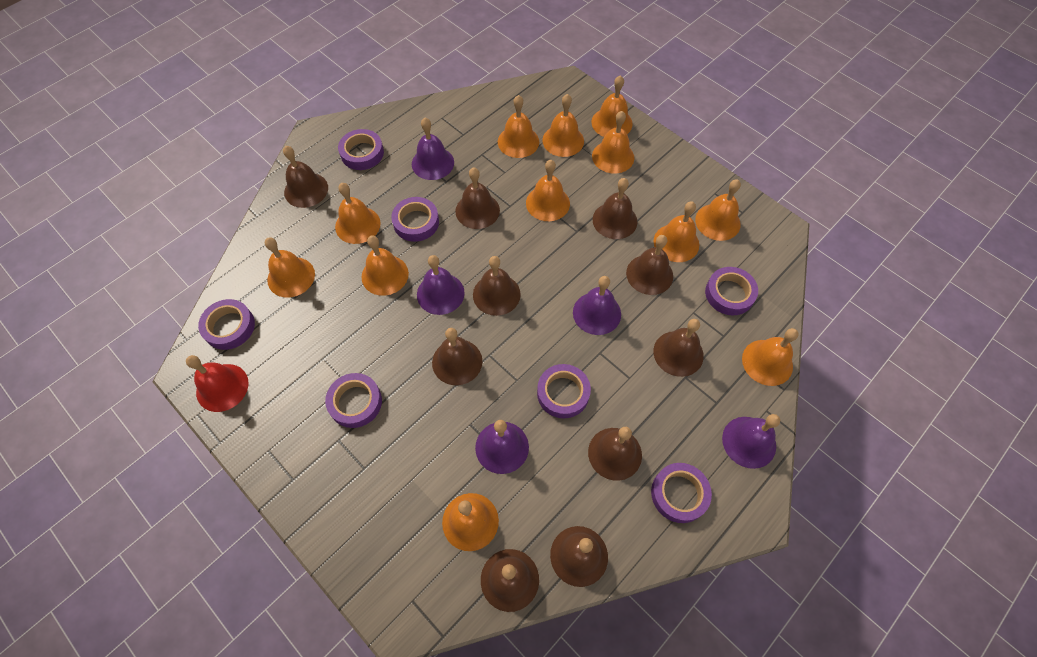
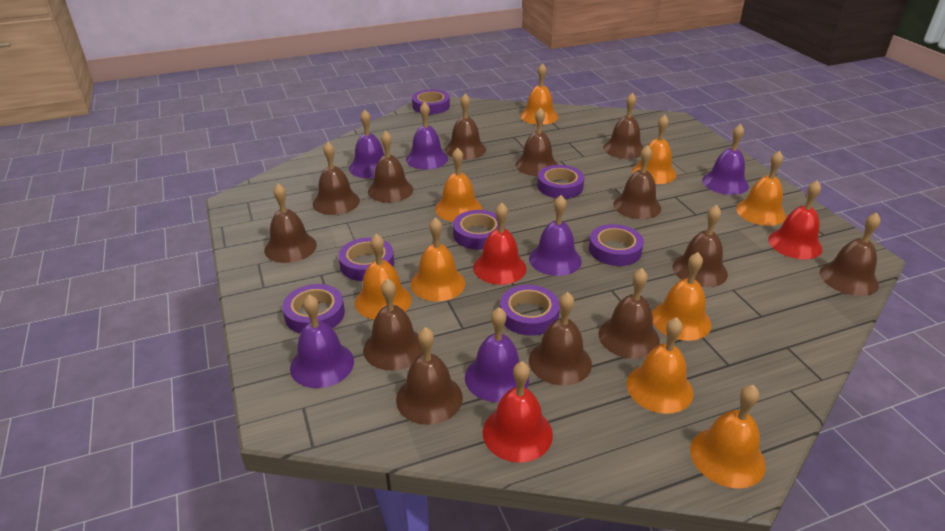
brown bell: 10 -> 13
orange bell: 12 -> 9
purple bell: 5 -> 6
red bell: 1 -> 3

